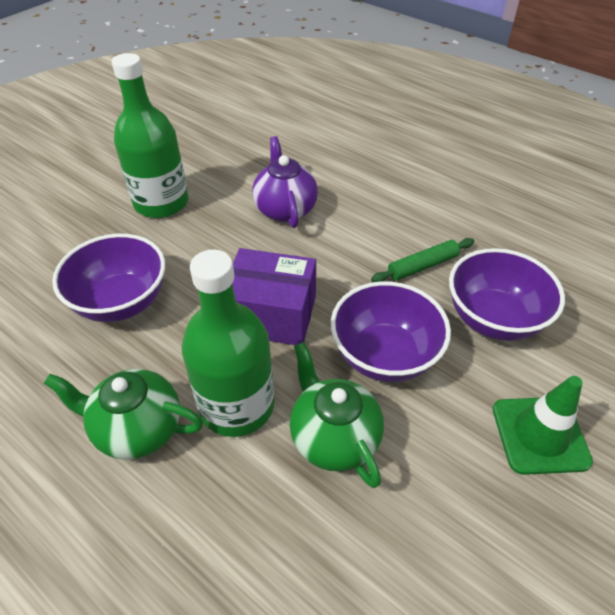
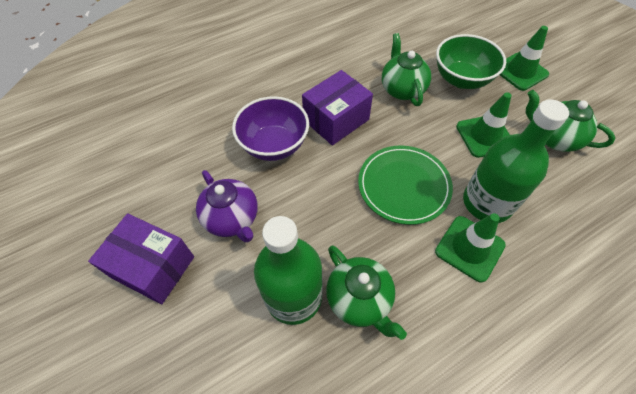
green bowl: 0 -> 1
green plate: 0 -> 1
green rolling pin: 1 -> 0
green teapot: 2 -> 3
green traffic cone: 1 -> 3
purple bowl: 3 -> 1
purple box: 1 -> 2

